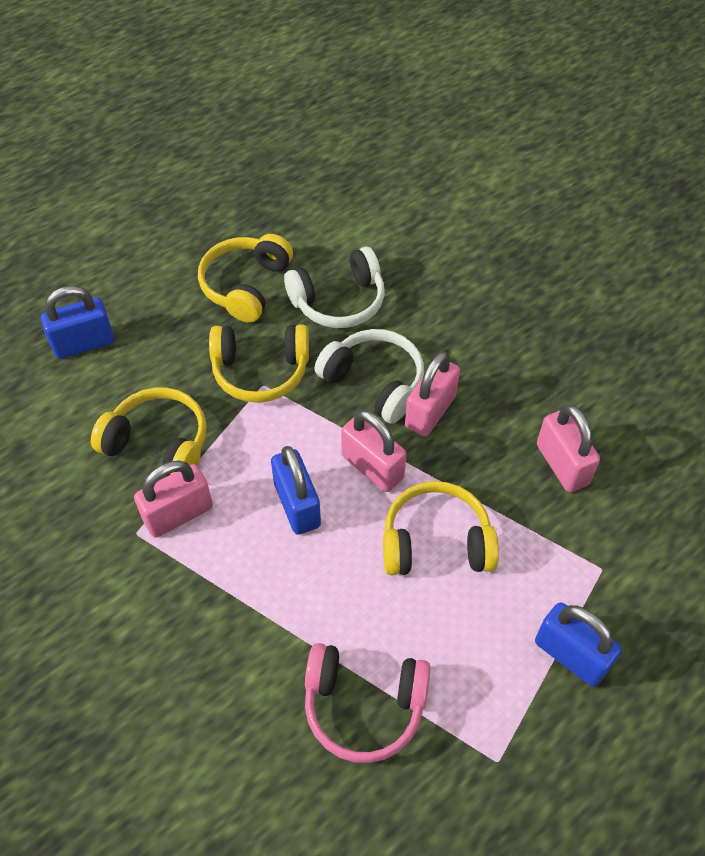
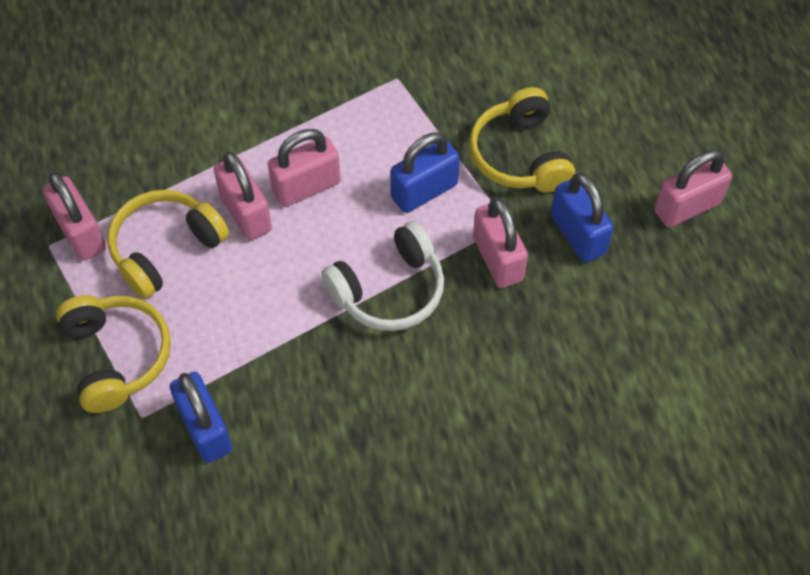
pink headphones: 1 -> 0
pink padlock: 4 -> 5
white headphones: 2 -> 1
yellow headphones: 4 -> 3

